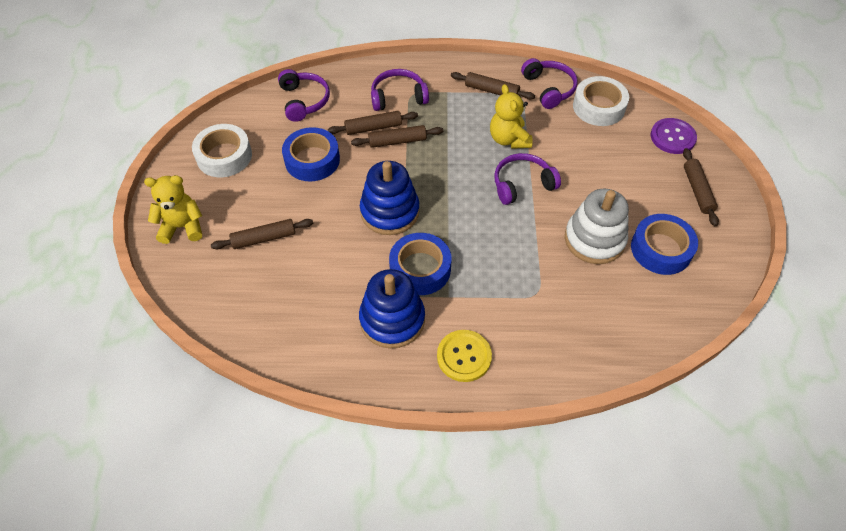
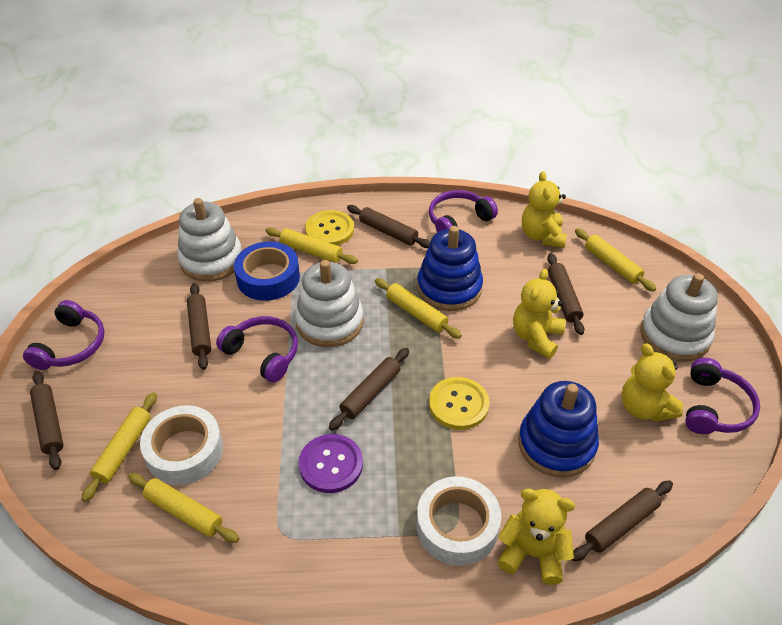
blue tape: 3 -> 1
brown rolling pin: 5 -> 6
white stacking toy: 1 -> 3
yellow button: 1 -> 2
yellow rolling pin: 0 -> 5
yellow teddy bear: 2 -> 4

